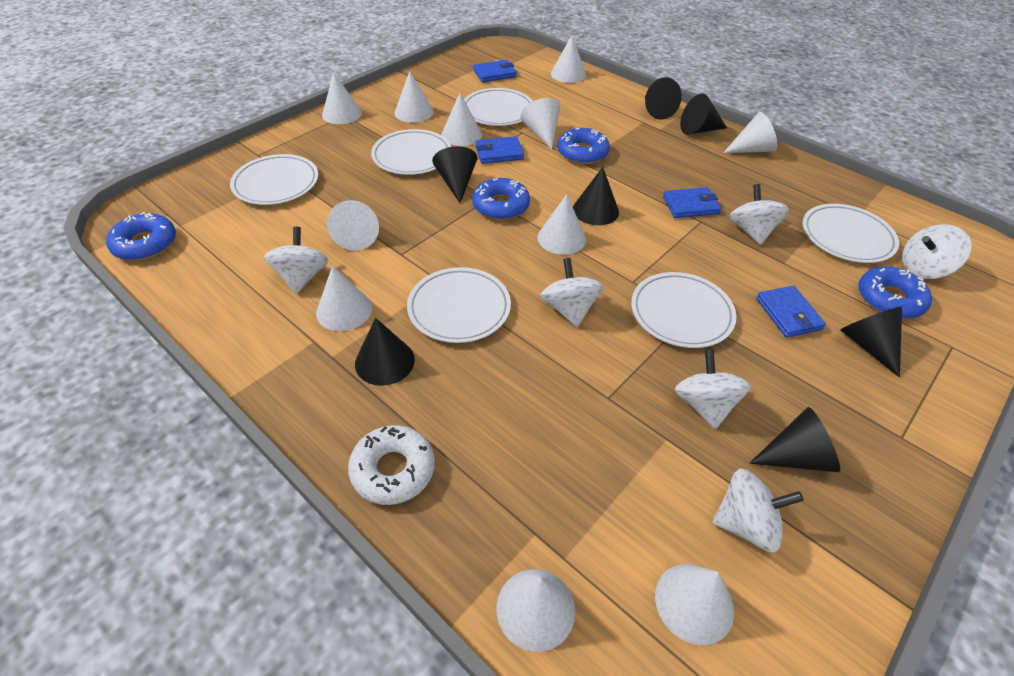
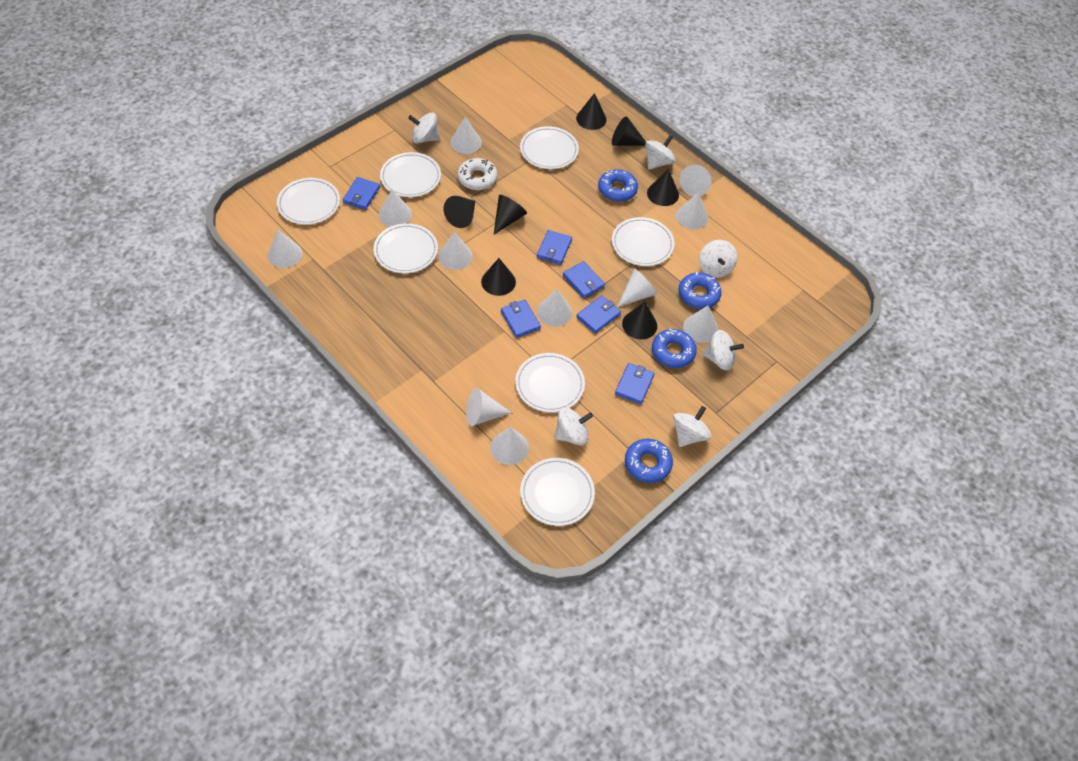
blue wallet: 4 -> 6
white plate: 6 -> 7

